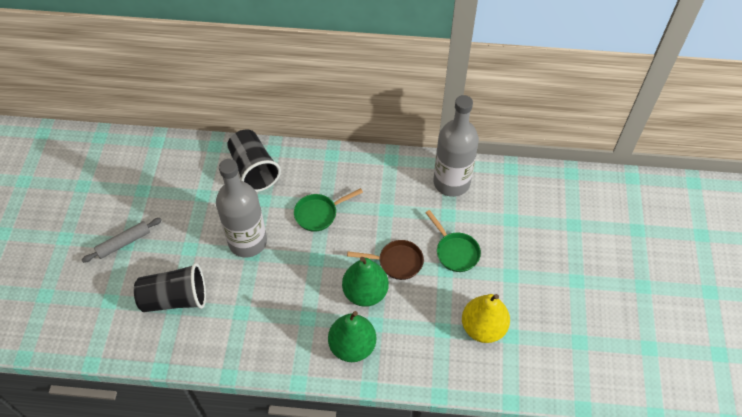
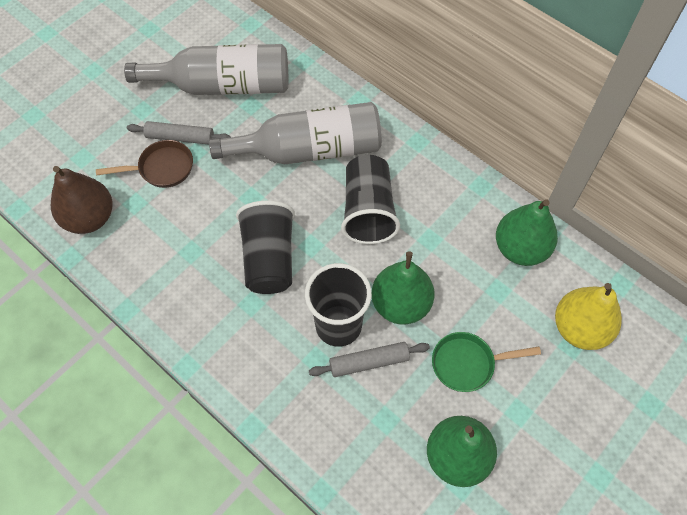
black cup: 2 -> 3
brown pear: 0 -> 1
green pan: 2 -> 1
green pear: 2 -> 3
grey rolling pin: 1 -> 2

